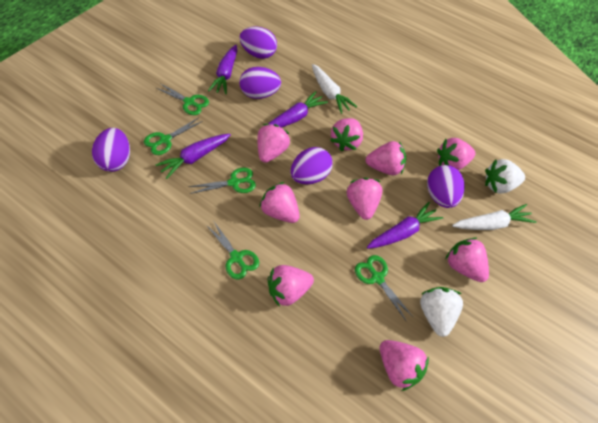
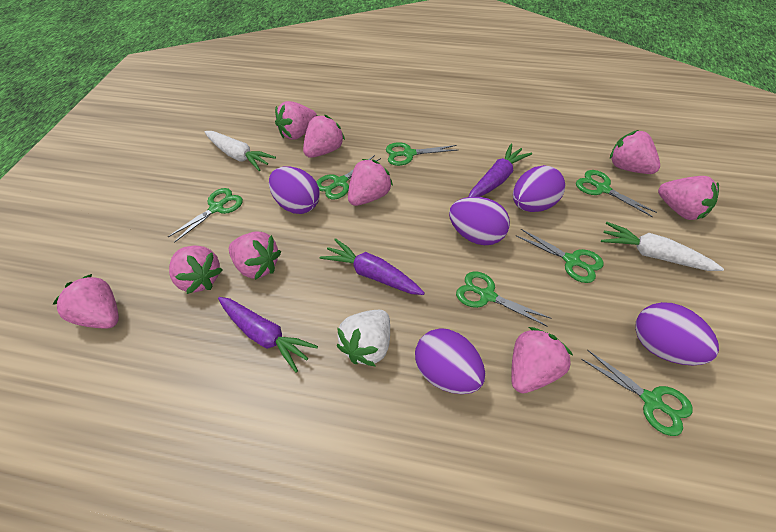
green scissors: 5 -> 7
purple carrot: 4 -> 3
white strawberry: 2 -> 1

